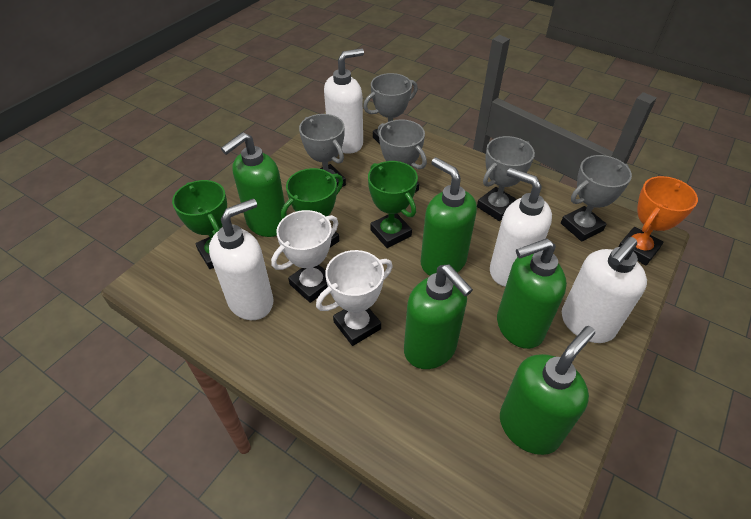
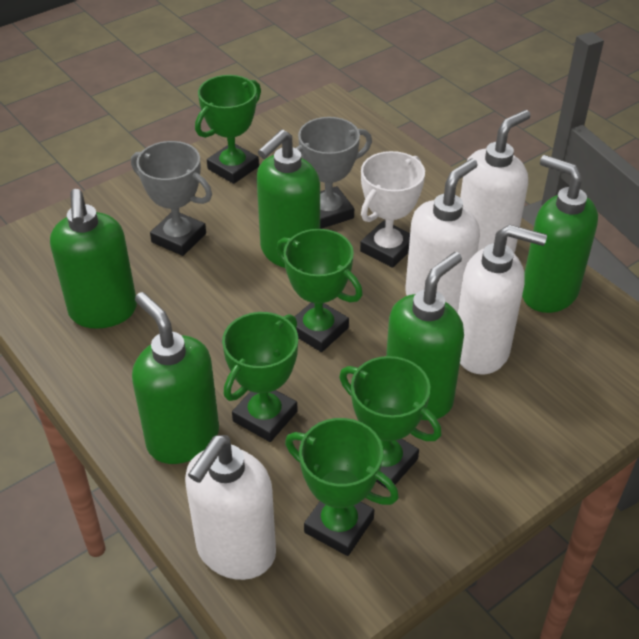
green trophy: 3 -> 5
grey trophy: 5 -> 2
orange trophy: 1 -> 0
white trophy: 2 -> 1

